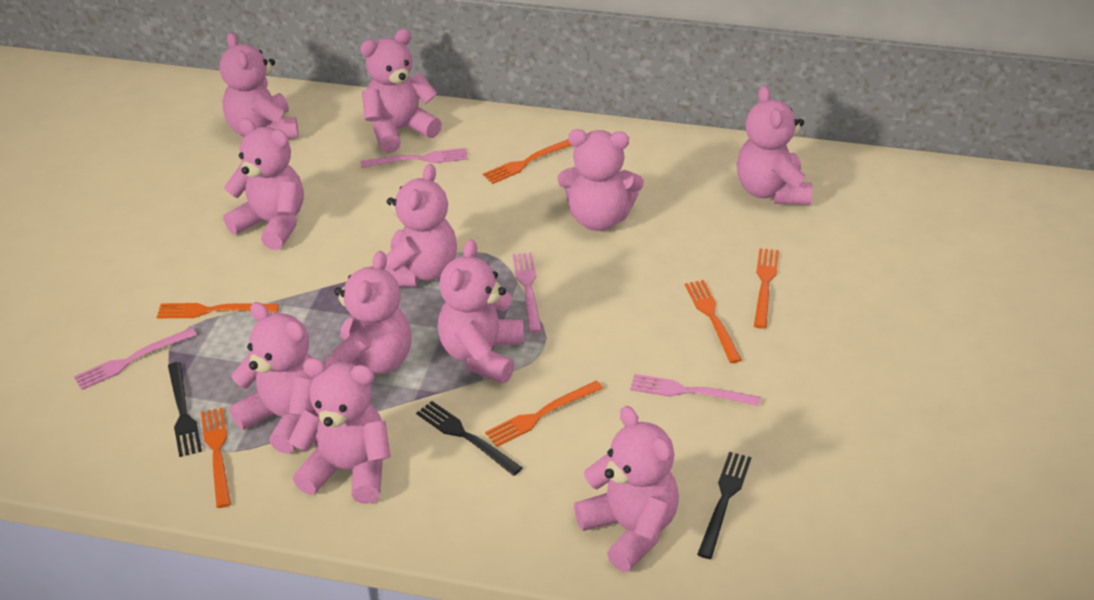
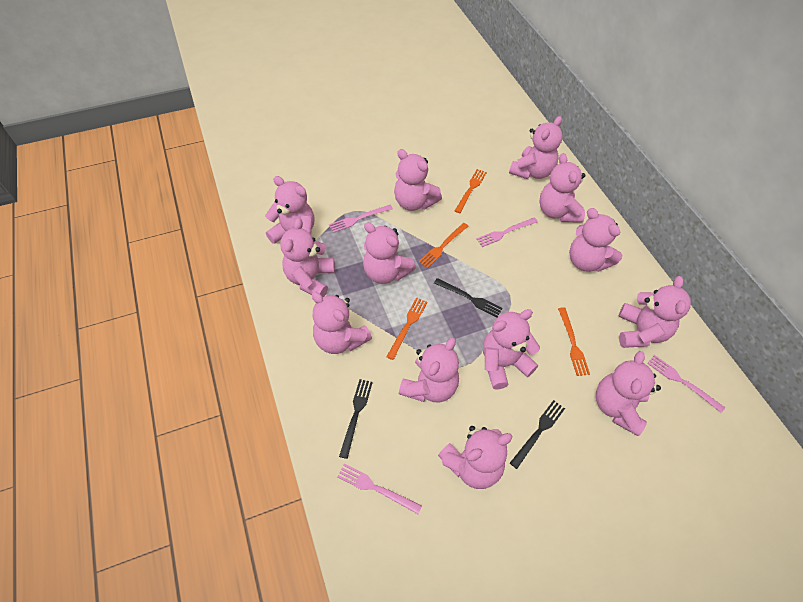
orange fork: 6 -> 4
pink teddy bear: 11 -> 13

